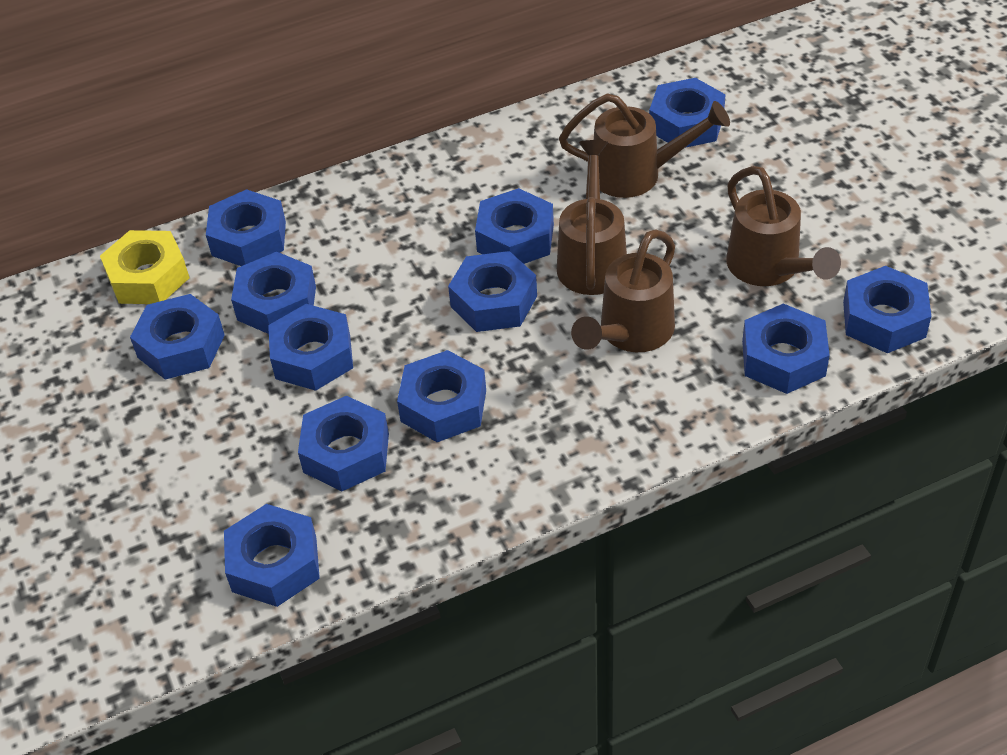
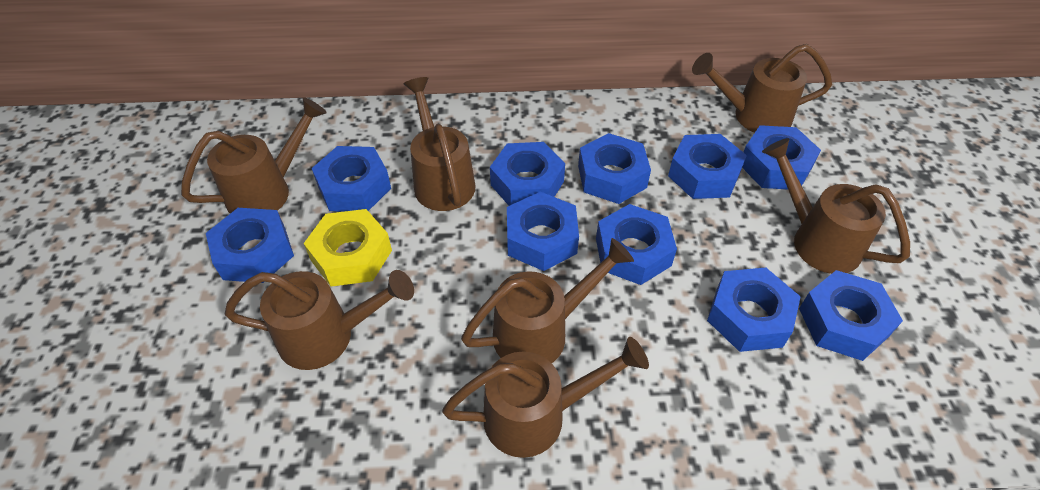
blue nut: 12 -> 10
brown watering can: 4 -> 7

